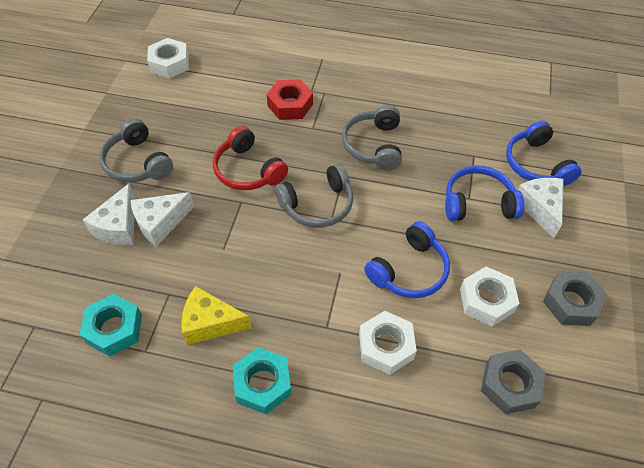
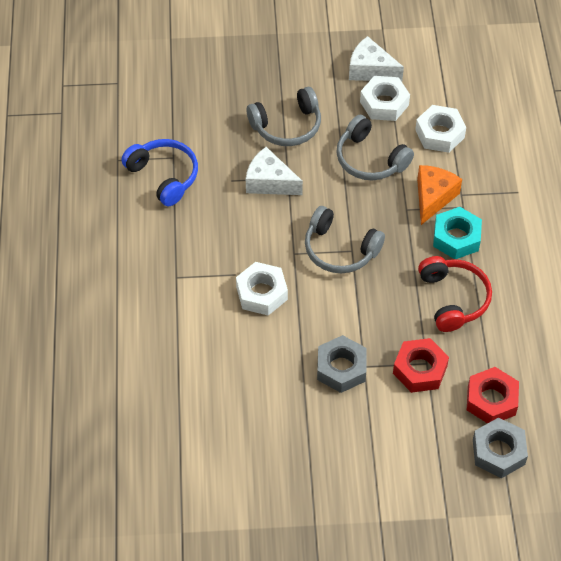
blue headphones: 3 -> 1
orange cheese: 0 -> 1
red nut: 1 -> 2
turquoise nut: 2 -> 1
white cheese: 3 -> 2
yellow cheese: 1 -> 0

